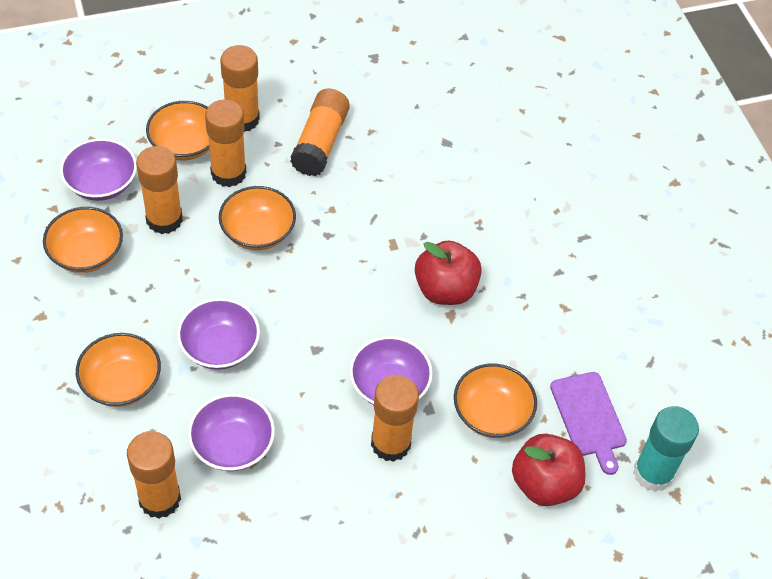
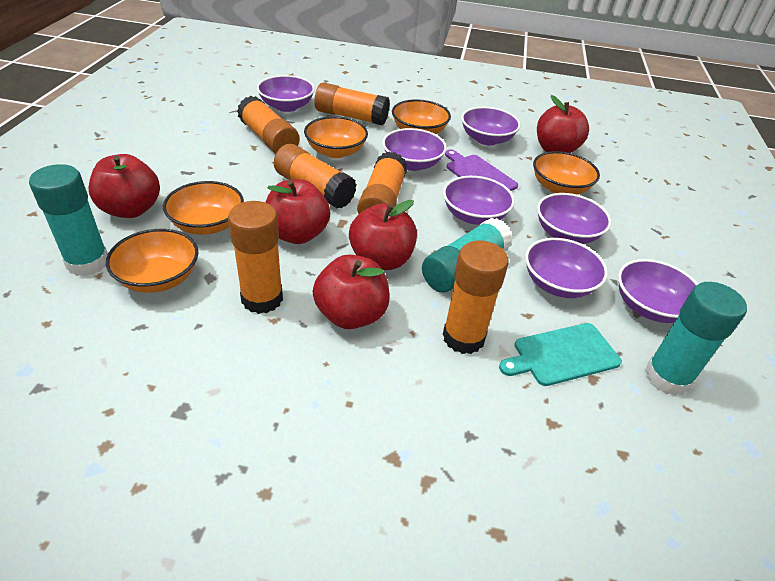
purple bowl: 4 -> 7
red apple: 2 -> 5
turquoise cutting board: 0 -> 1
turquoise glue stick: 1 -> 3

